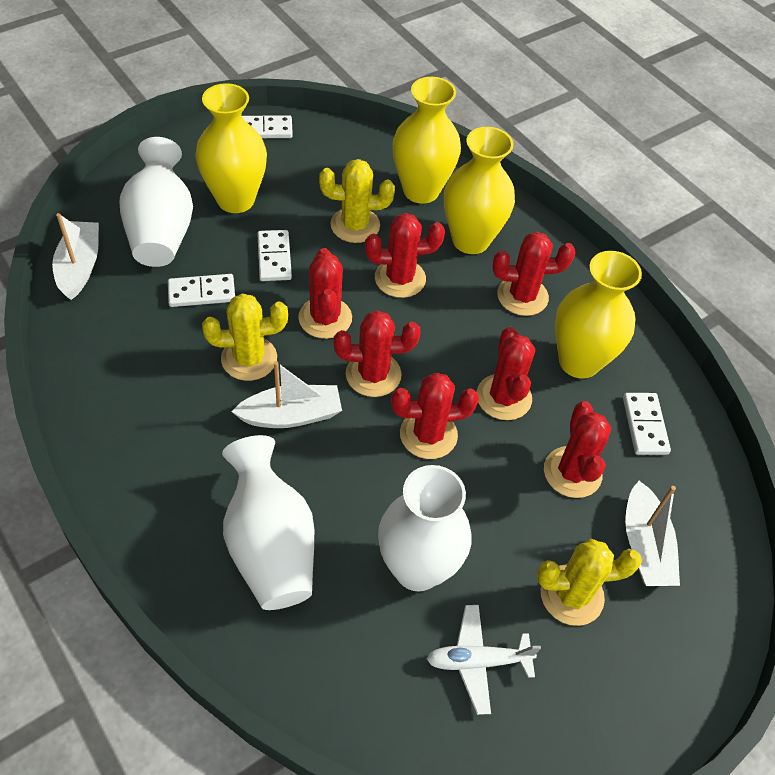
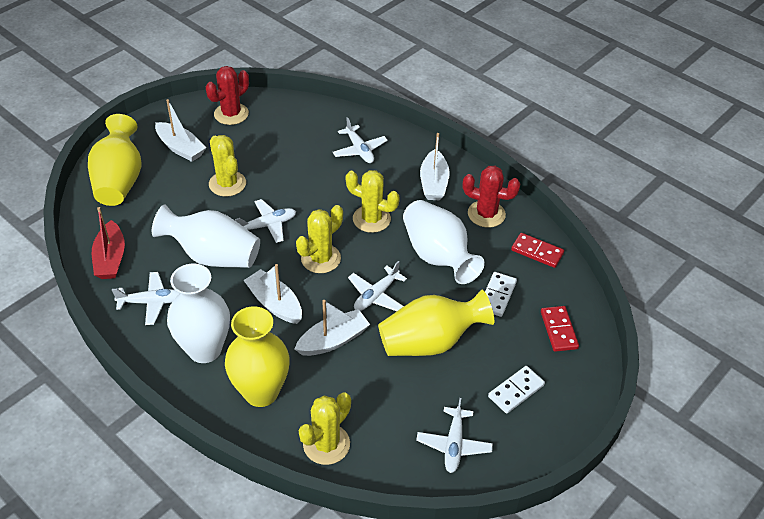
red boat: 0 -> 1
red cactus: 7 -> 2
red domino: 0 -> 2
white boat: 3 -> 4
white domino: 4 -> 2
white plane: 1 -> 5
yellow cactus: 3 -> 4
yellow vase: 4 -> 3

